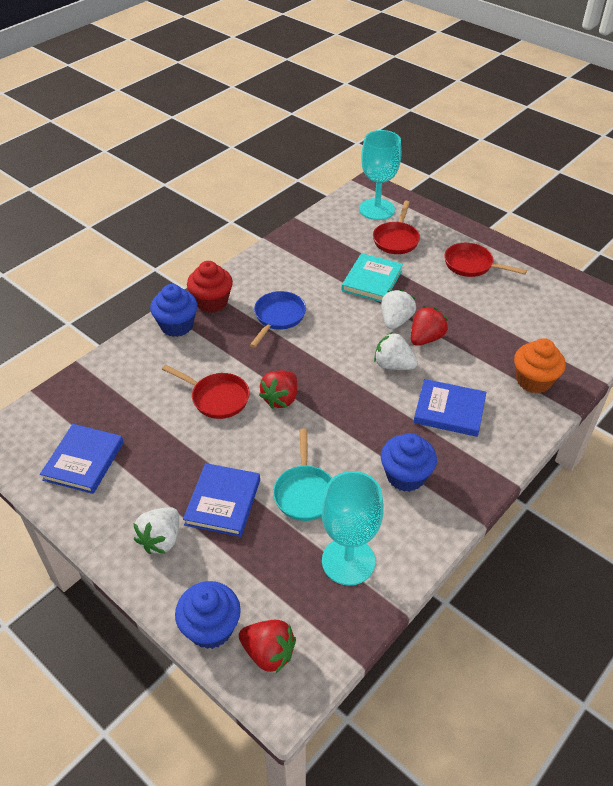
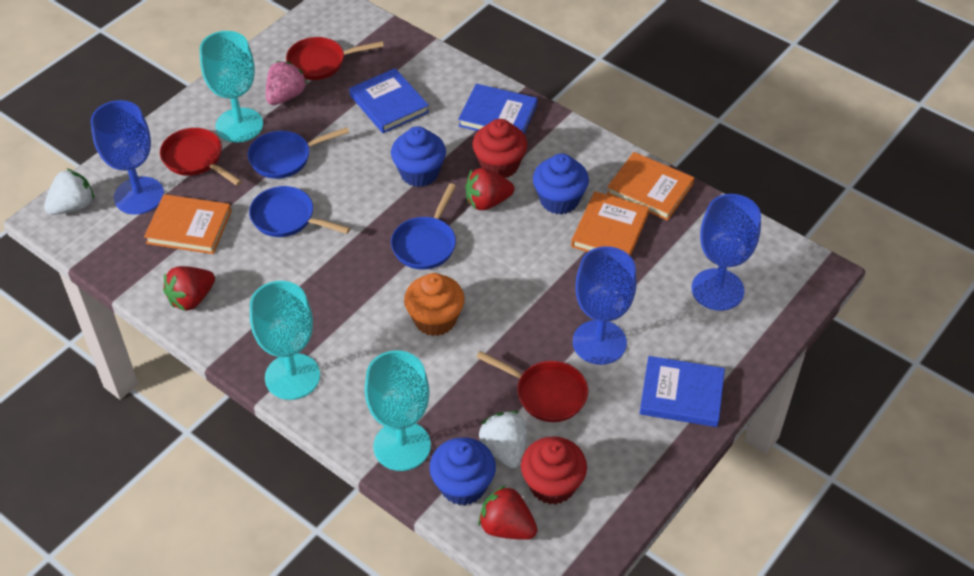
blue goblet: 0 -> 3
blue pan: 1 -> 3
orange book: 0 -> 3
pink strawberry: 0 -> 1
red cupcake: 1 -> 2
turquoise book: 1 -> 0
turquoise goblet: 2 -> 3
turquoise pan: 1 -> 0
white strawberry: 3 -> 2

